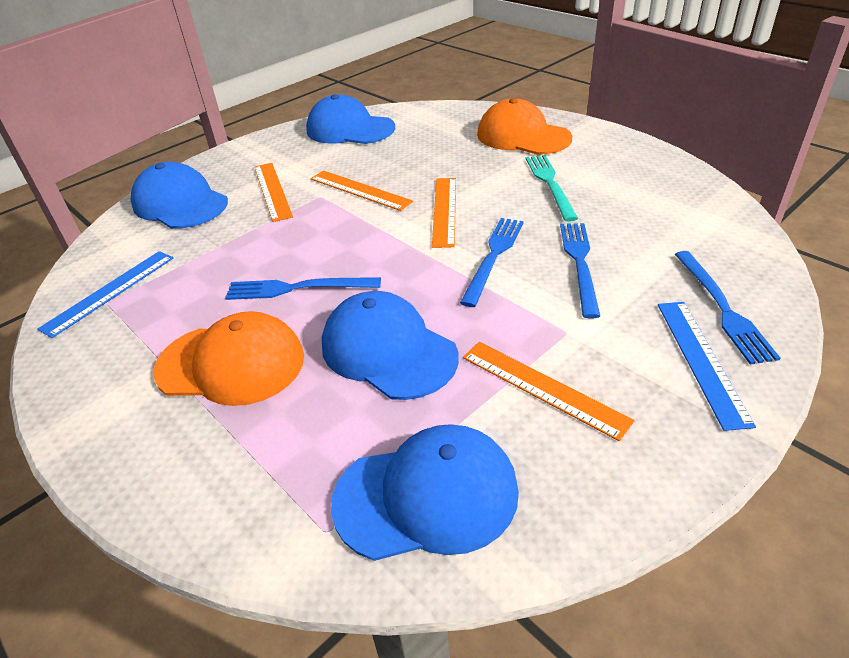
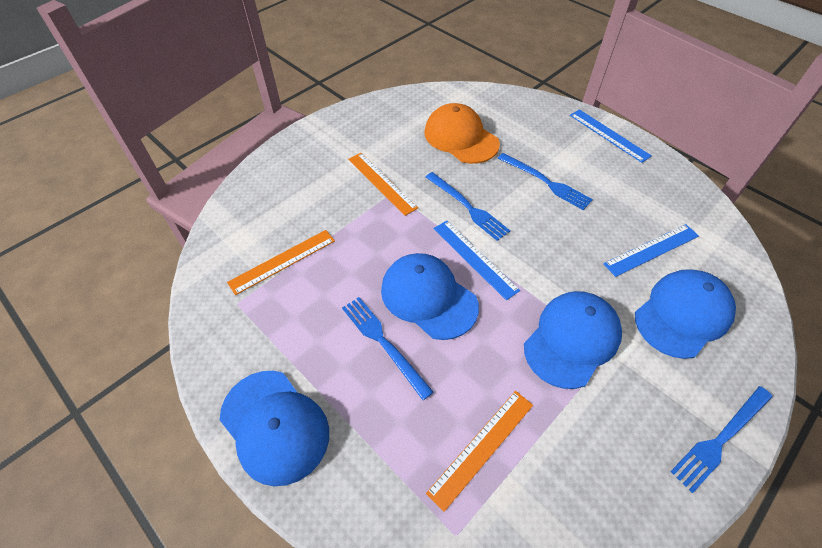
blue ruler: 2 -> 3
orange cap: 2 -> 1
orange ruler: 4 -> 3
turquoise fork: 1 -> 0

